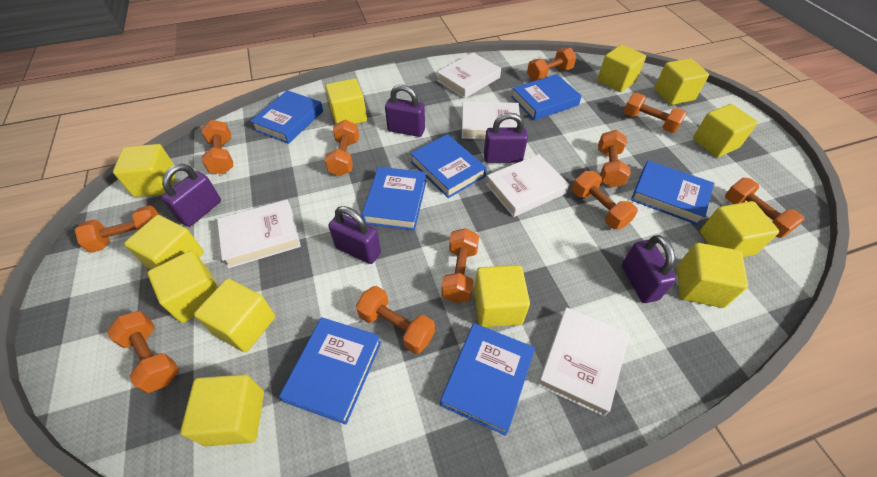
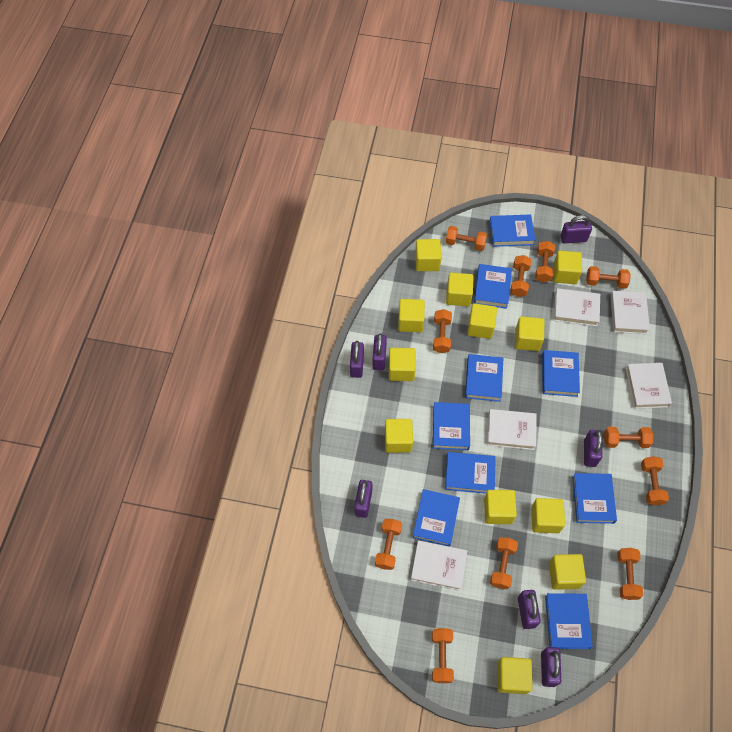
blue book: 7 -> 9
purple padlock: 5 -> 7

